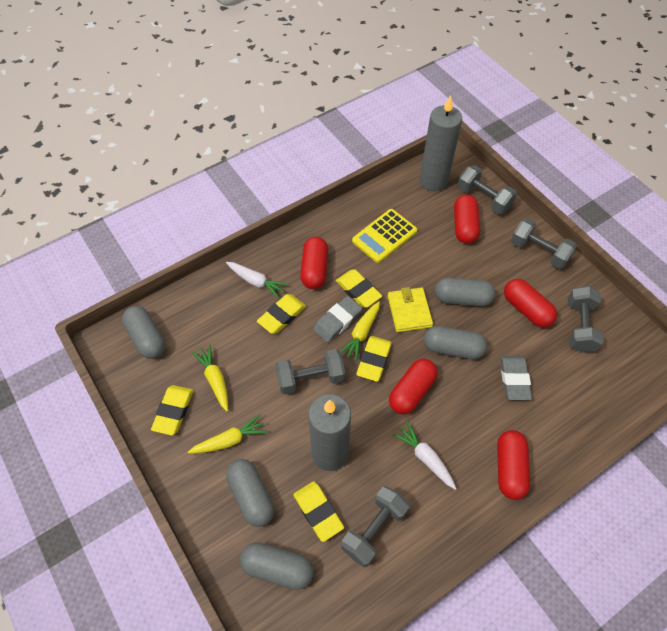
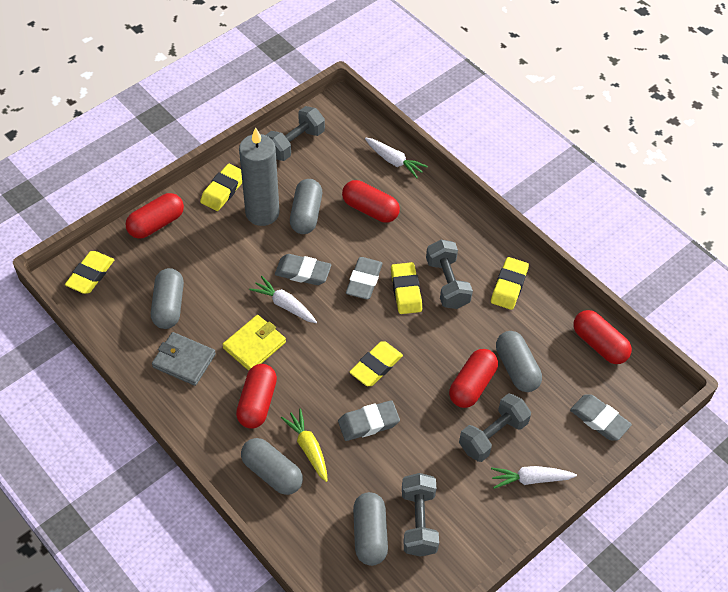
grey candle: 2 -> 1
grey dumbbell: 5 -> 4
grey eraser: 2 -> 4
grey wallet: 0 -> 1
white carrot: 2 -> 3
yellow calculator: 1 -> 0
yellow carrot: 3 -> 1

